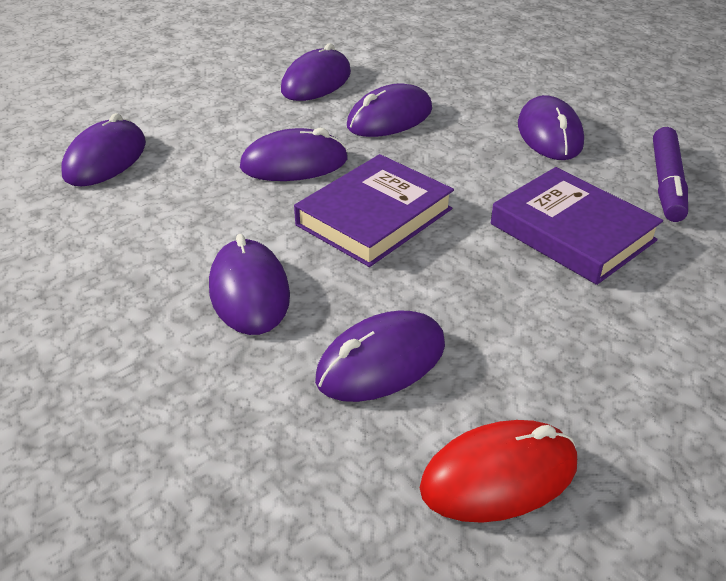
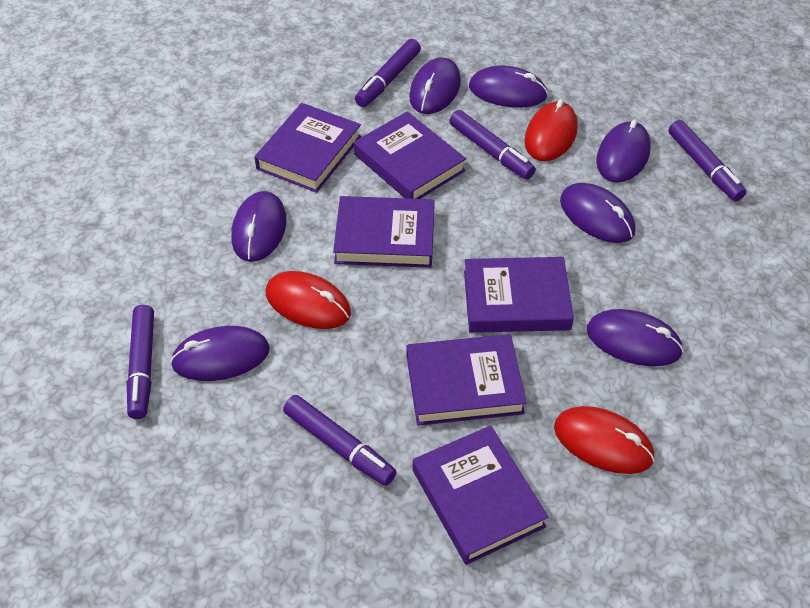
purple book: 2 -> 6
purple marker: 1 -> 5
red mouse: 1 -> 3

